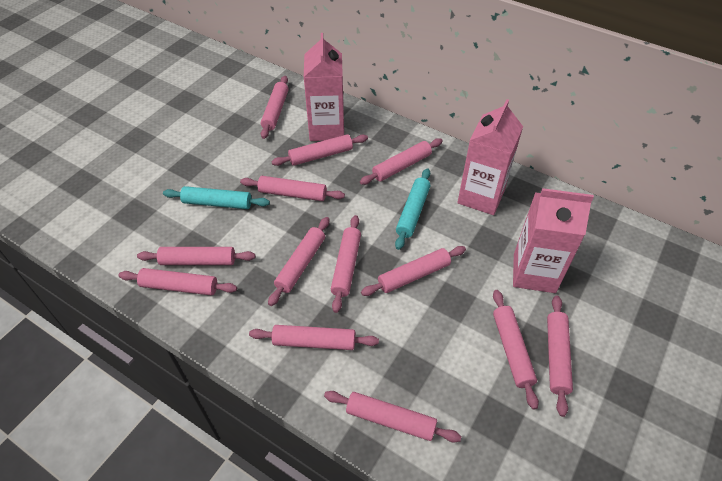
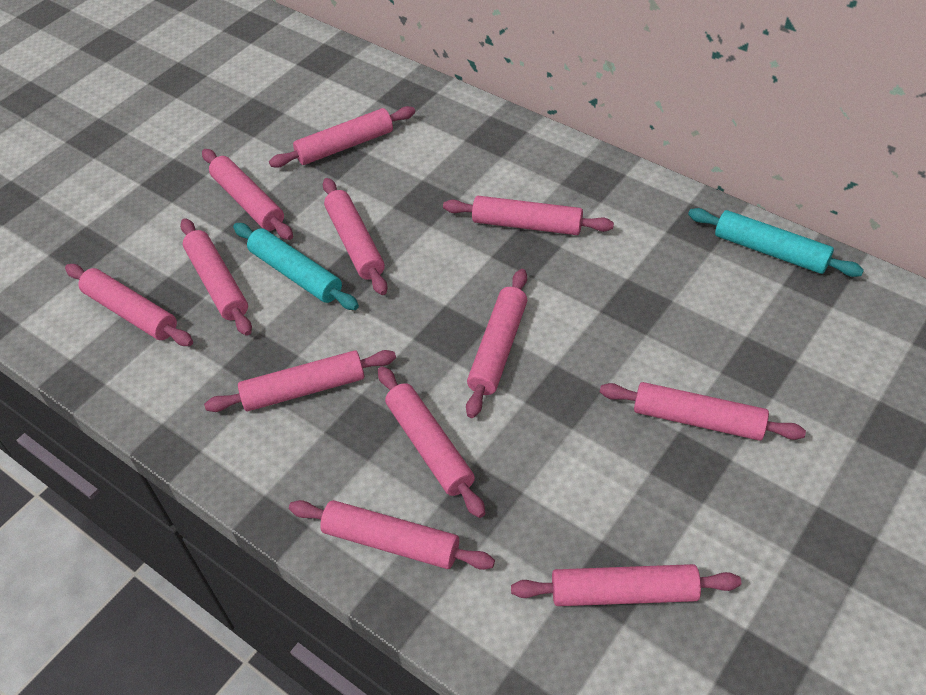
pink carton: 3 -> 0
pink rolling pin: 13 -> 12

